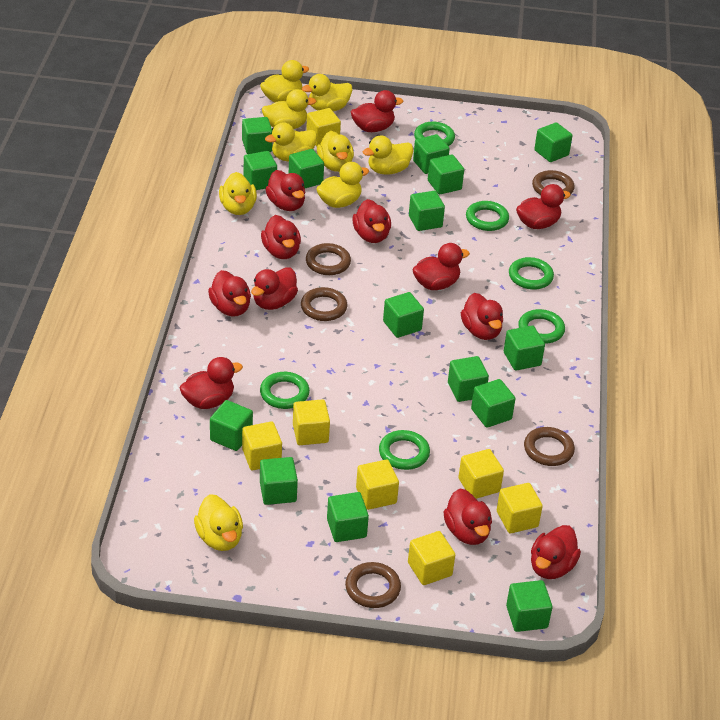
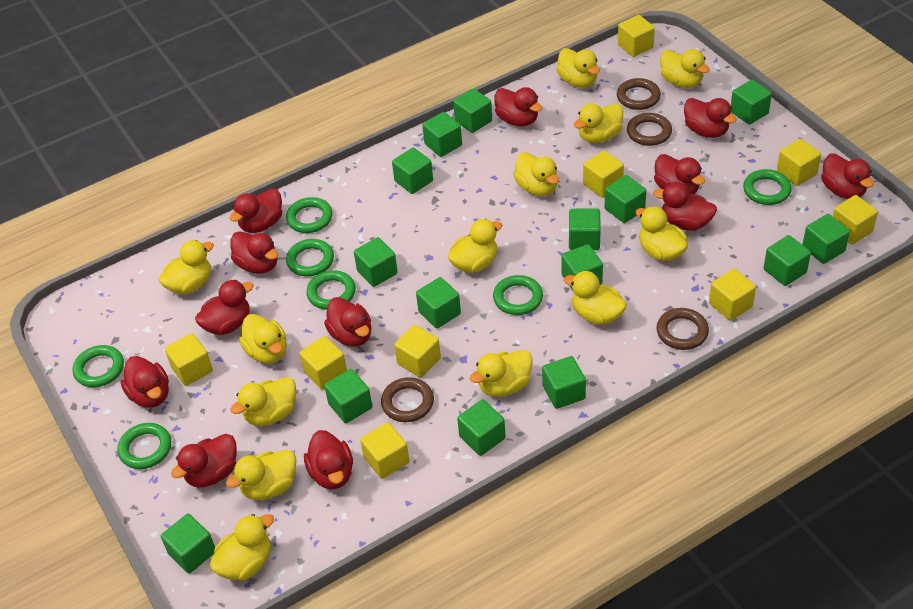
brown ring: 5 -> 4
green ring: 6 -> 7
yellow cube: 7 -> 9
yellow duck: 9 -> 13

